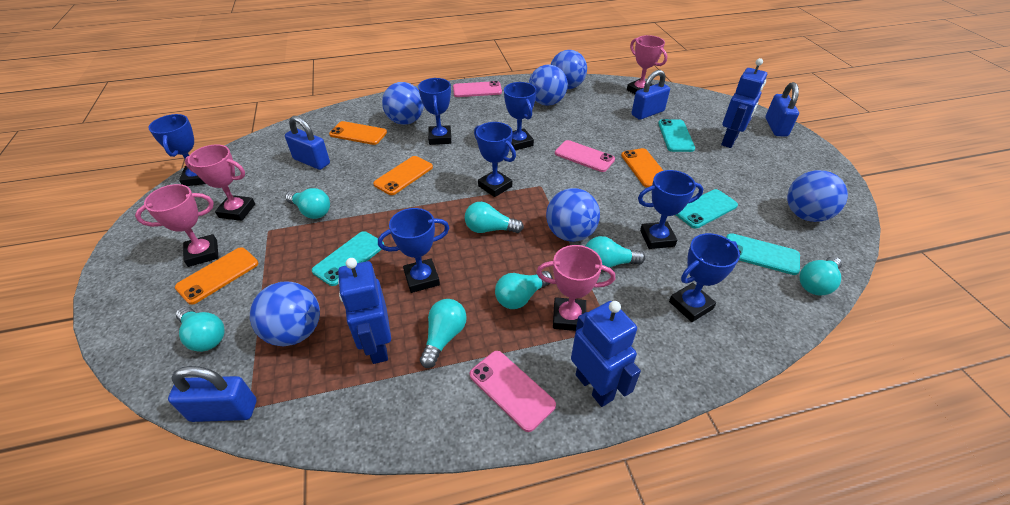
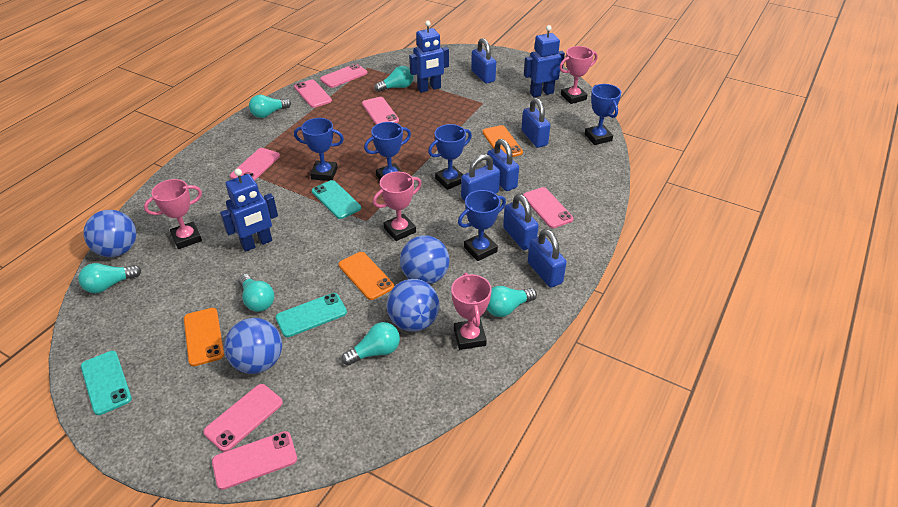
blue ball: 6 -> 4
blue padlock: 4 -> 6
blue trophy: 7 -> 5
orange phone: 4 -> 3
pink phone: 3 -> 7
turquoise light bulb: 7 -> 6
turquoise phone: 4 -> 3

